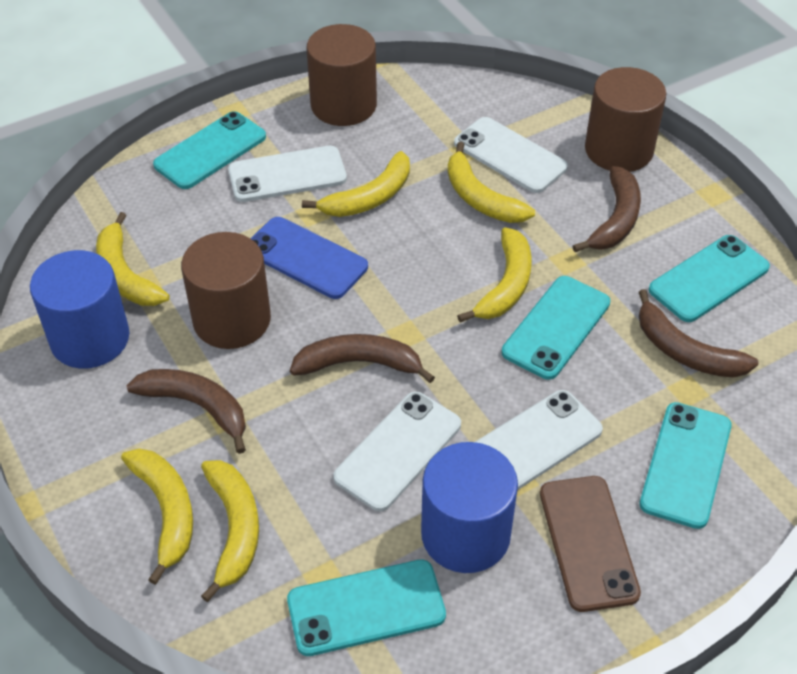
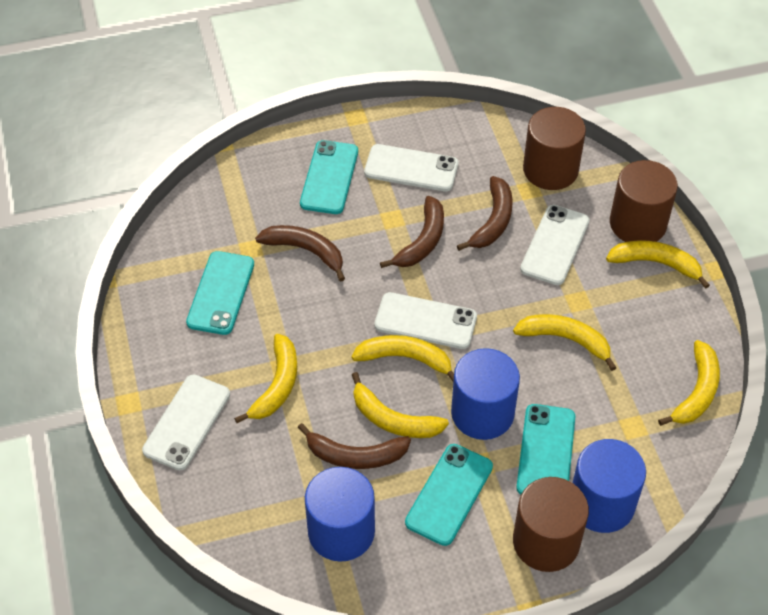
blue cylinder: 2 -> 3
blue phone: 1 -> 0
brown phone: 1 -> 0
turquoise phone: 5 -> 4

